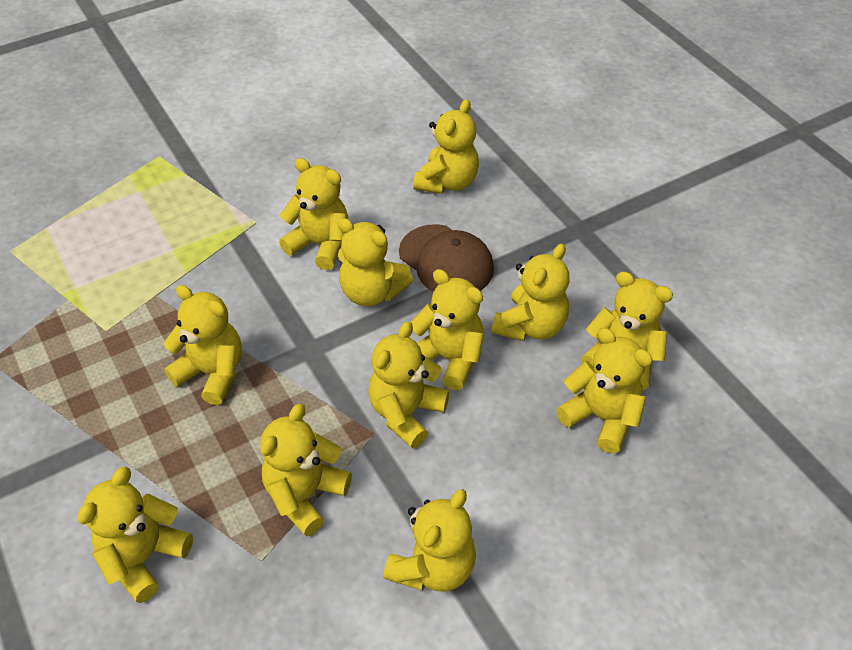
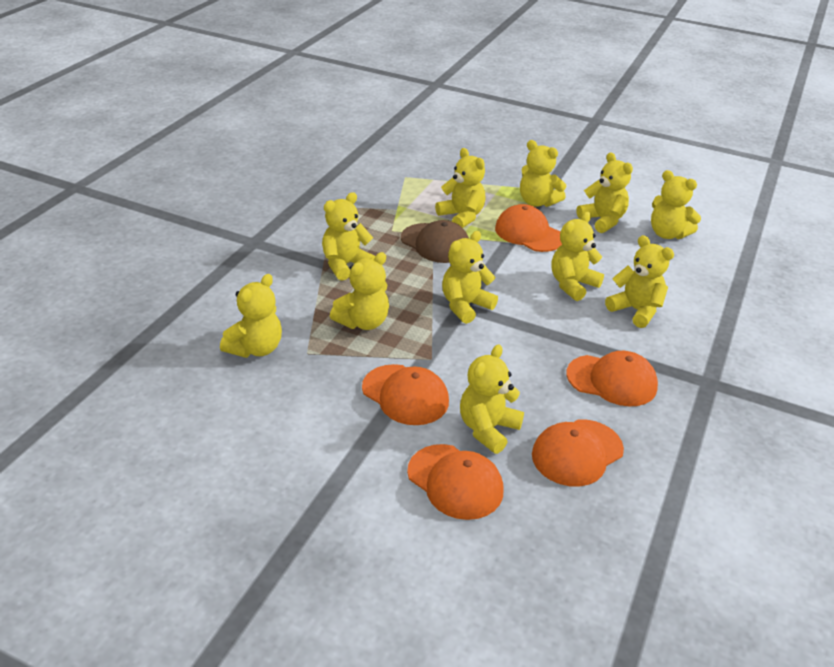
orange cap: 0 -> 5
yellow teddy bear: 12 -> 11

